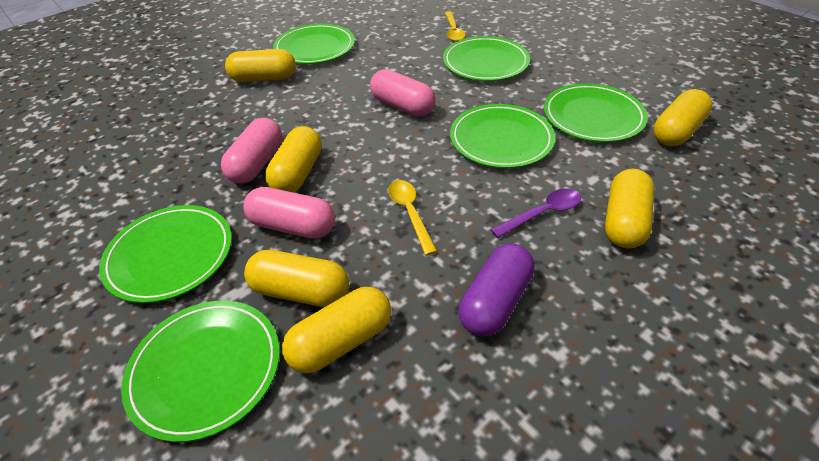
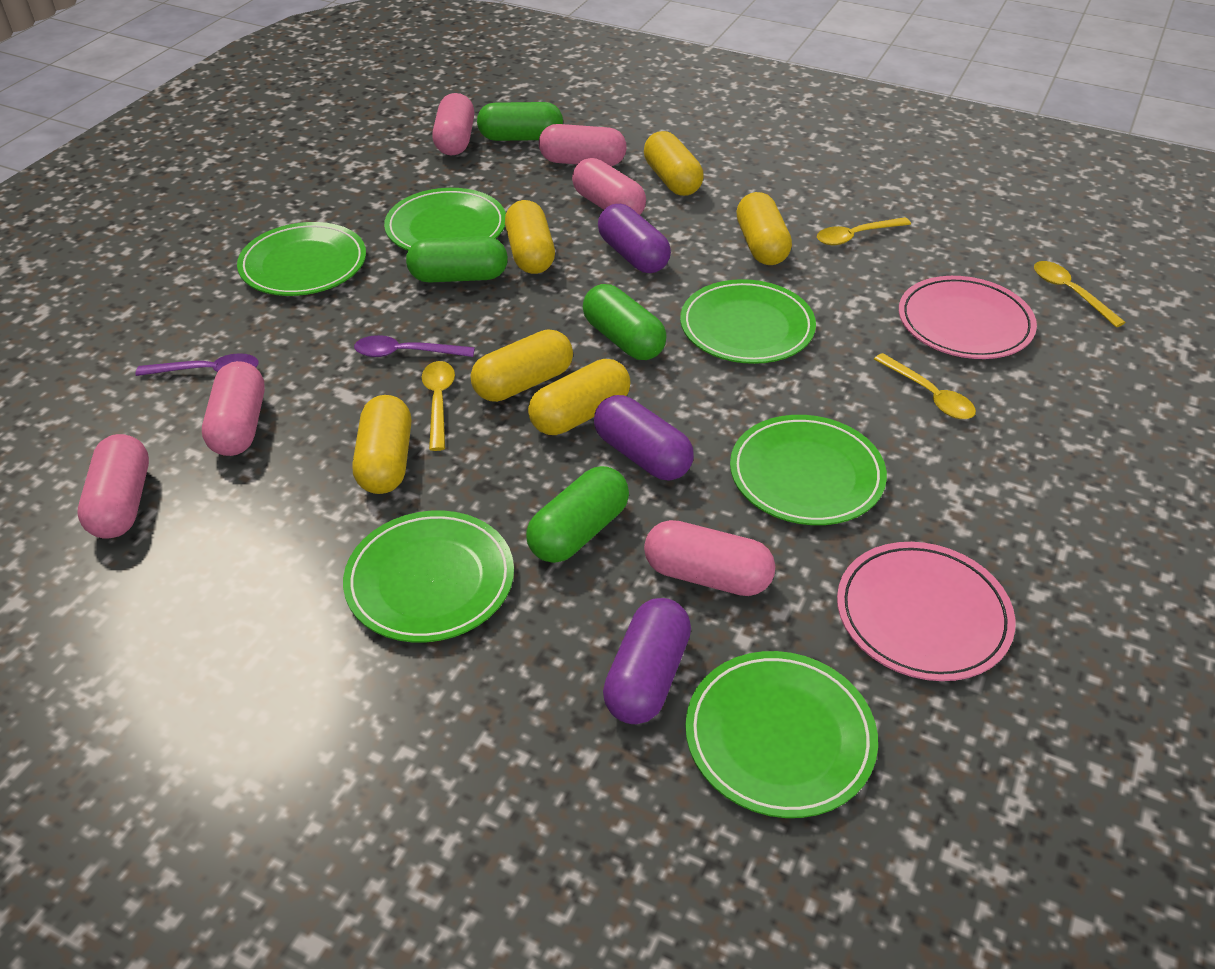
green capsule: 0 -> 4
pink capsule: 3 -> 6
pink plate: 0 -> 2
purple capsule: 1 -> 3
purple spoon: 1 -> 2
yellow spoon: 2 -> 4

